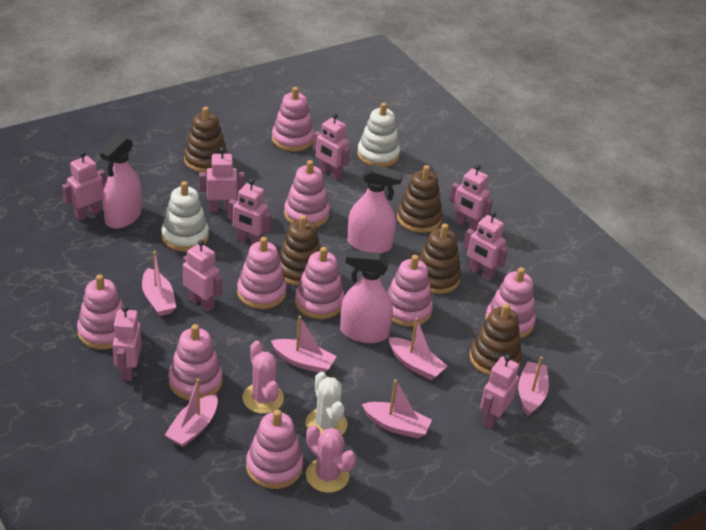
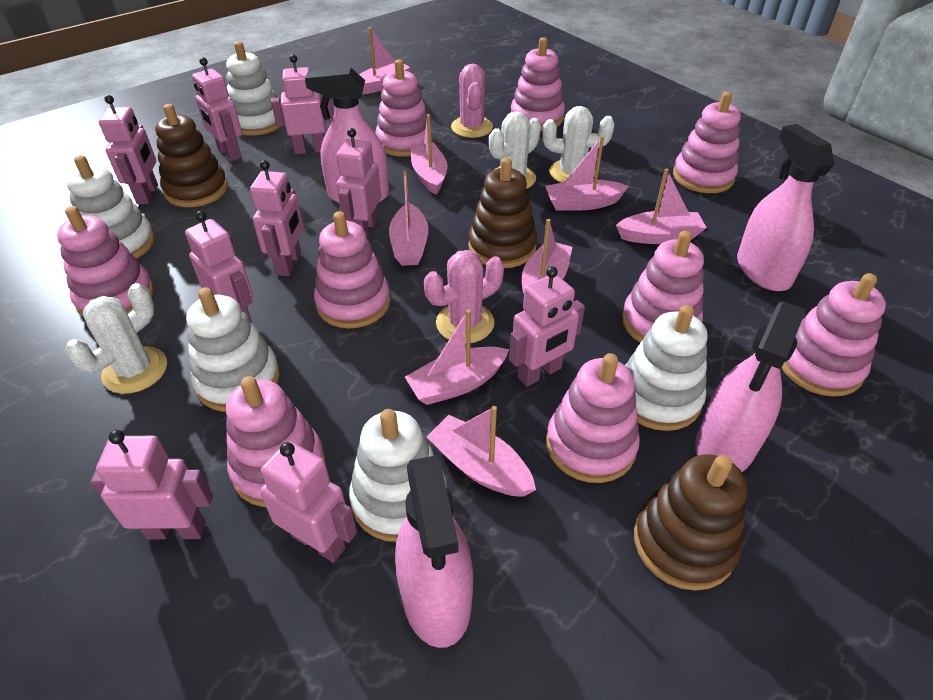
brown stacking toy: 5 -> 3
pink boat: 6 -> 8
pink spray bottle: 3 -> 4
white cactus: 1 -> 3
white stacking toy: 2 -> 5

